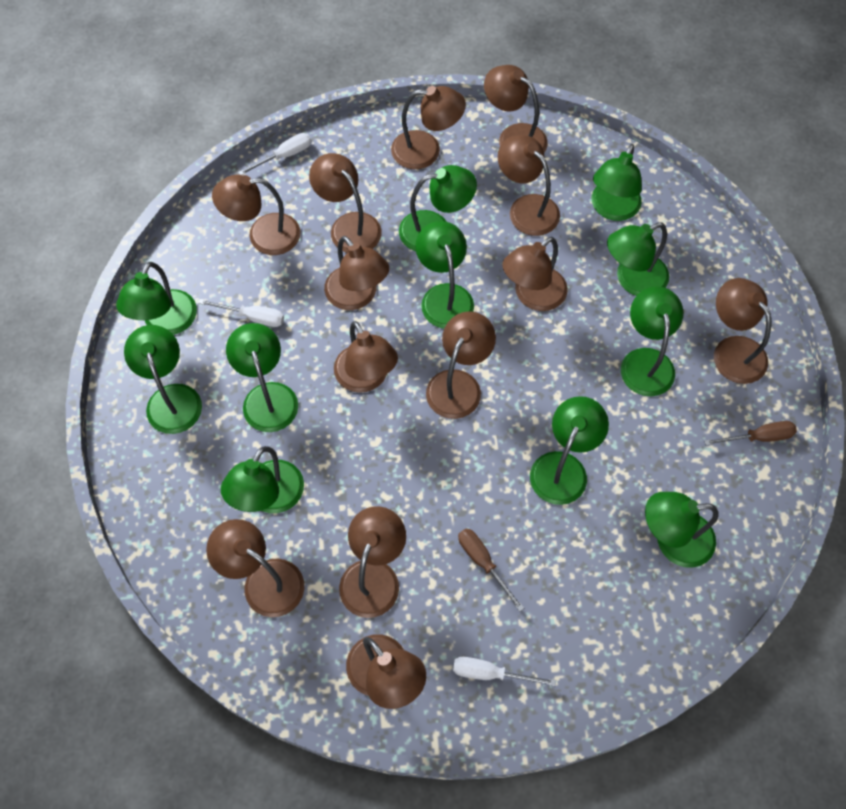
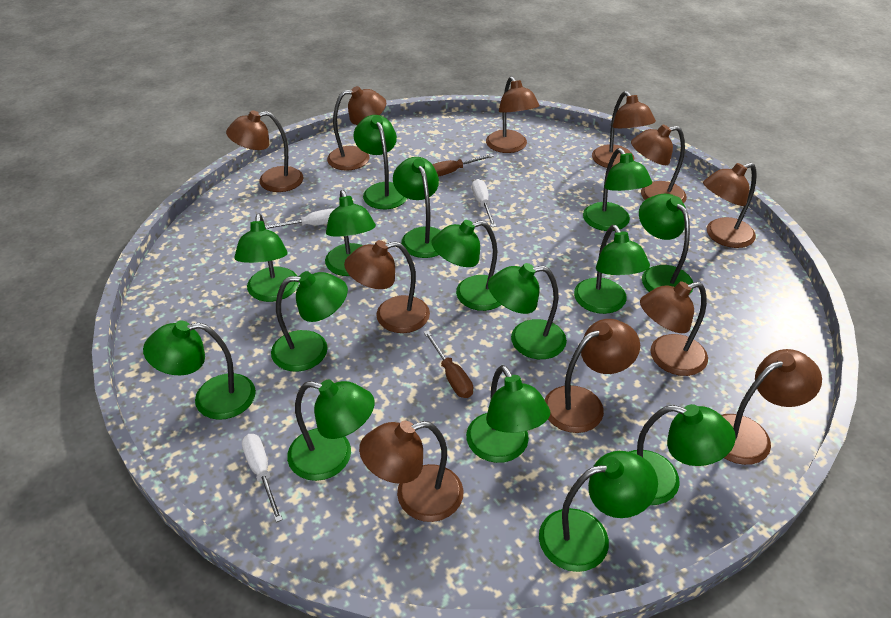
brown lamp: 13 -> 11
green lamp: 11 -> 15

